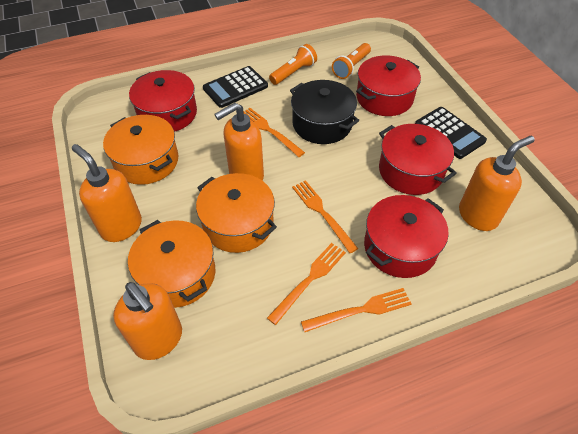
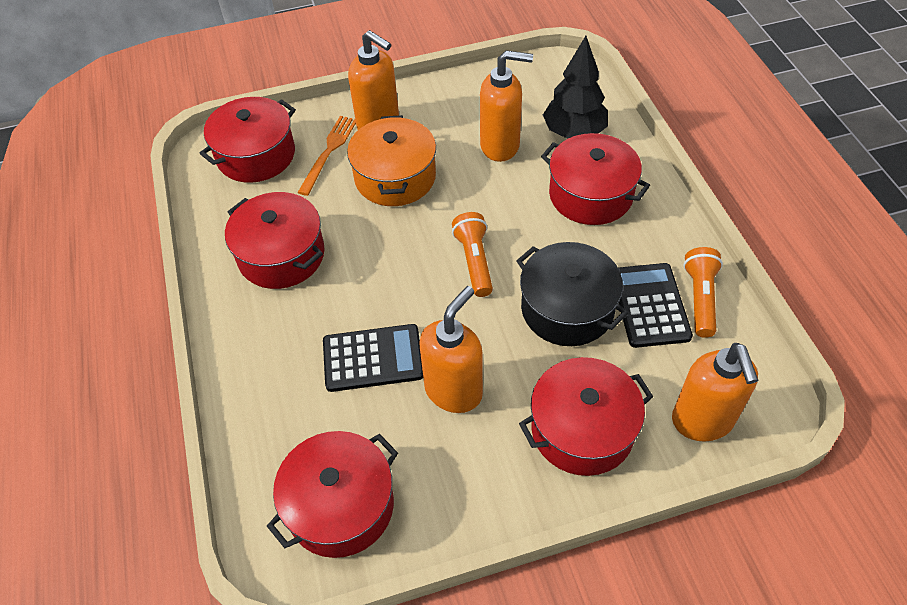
black tree: 0 -> 1
orange fork: 4 -> 1
orange pot: 3 -> 1
red pot: 4 -> 5

